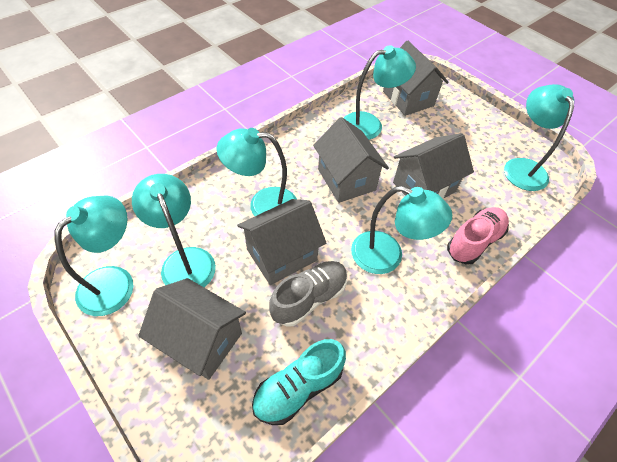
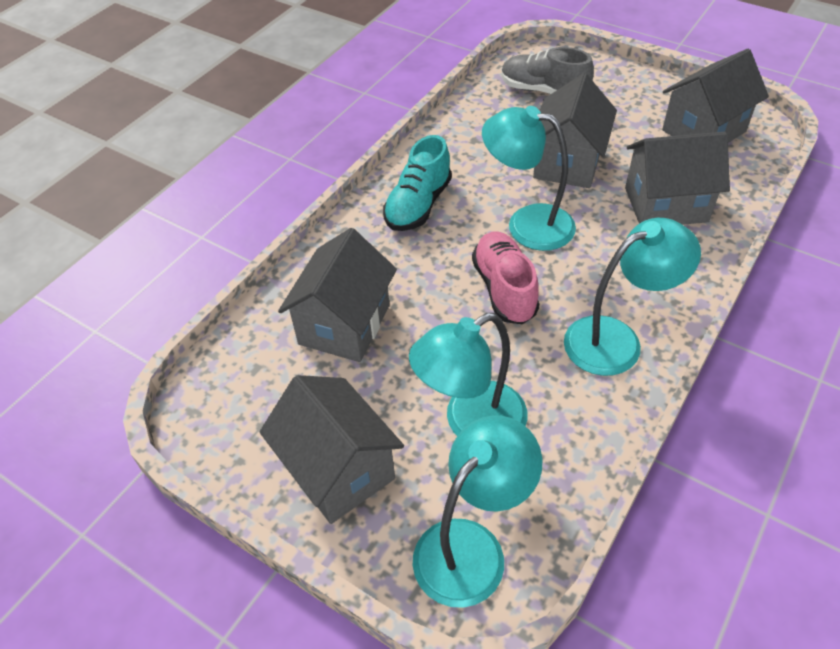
turquoise lamp: 6 -> 4

